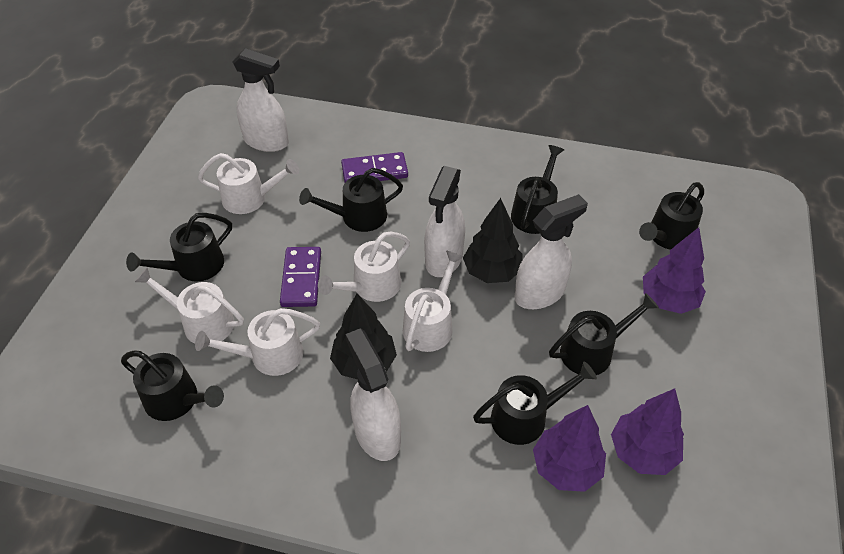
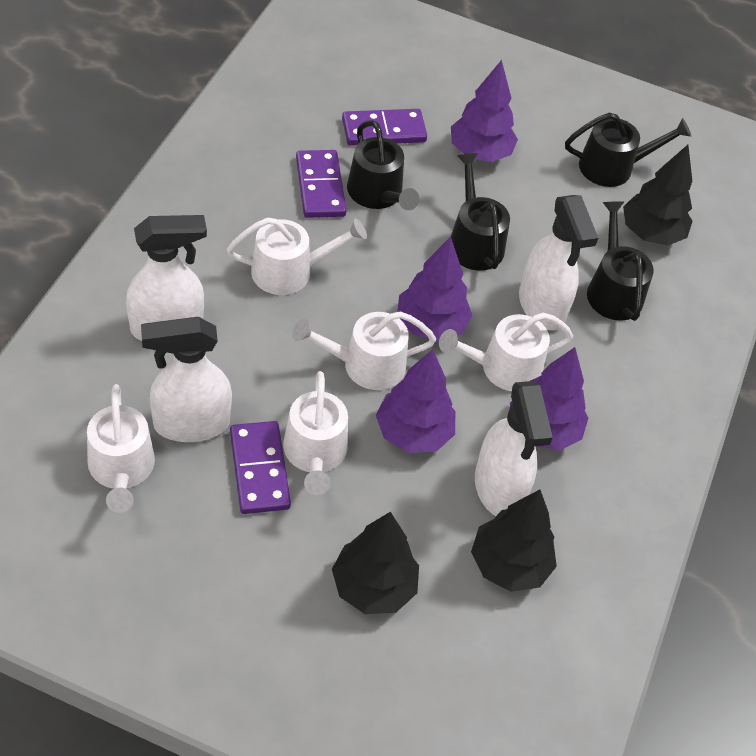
black tree: 2 -> 3
black watering can: 7 -> 4
purple domino: 2 -> 3
purple tree: 3 -> 4

